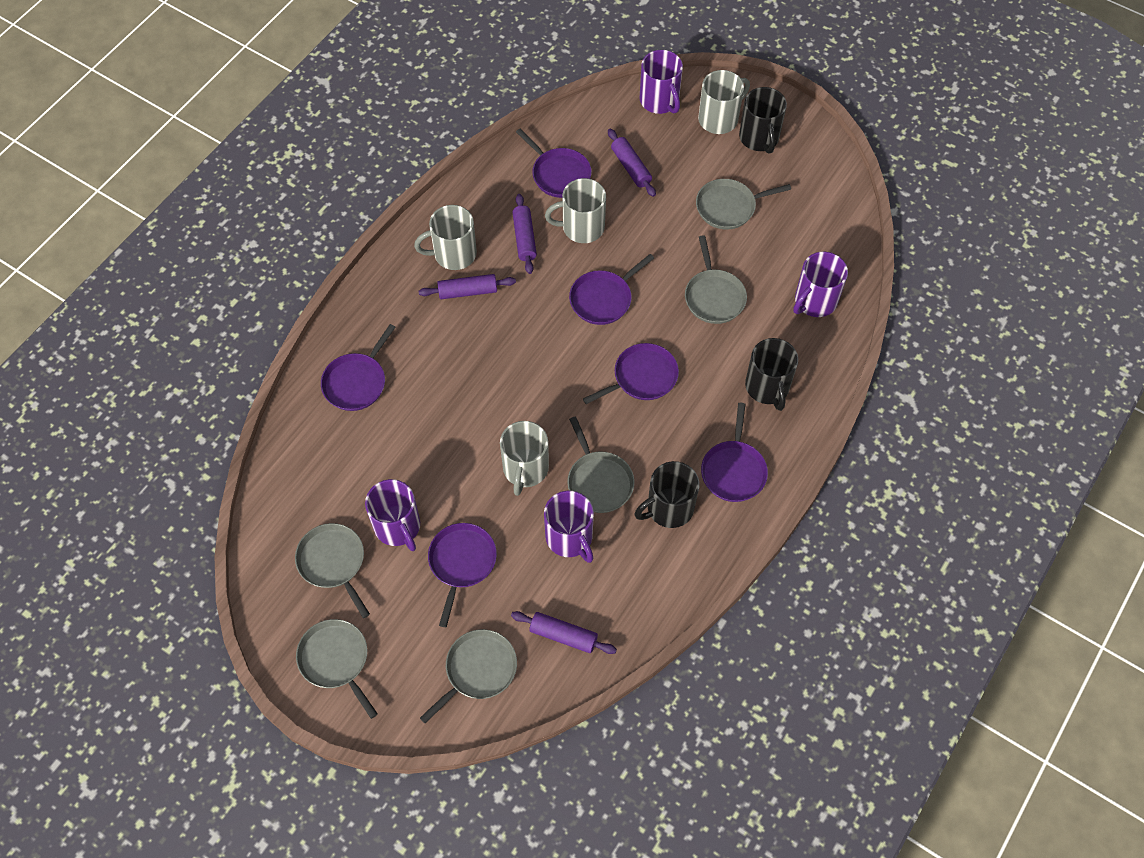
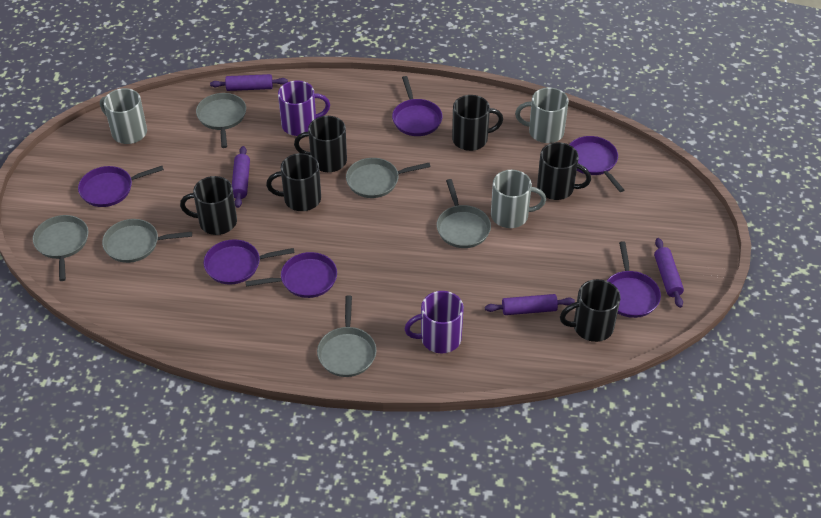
black mug: 3 -> 6
grey mug: 4 -> 3
purple mug: 4 -> 2

